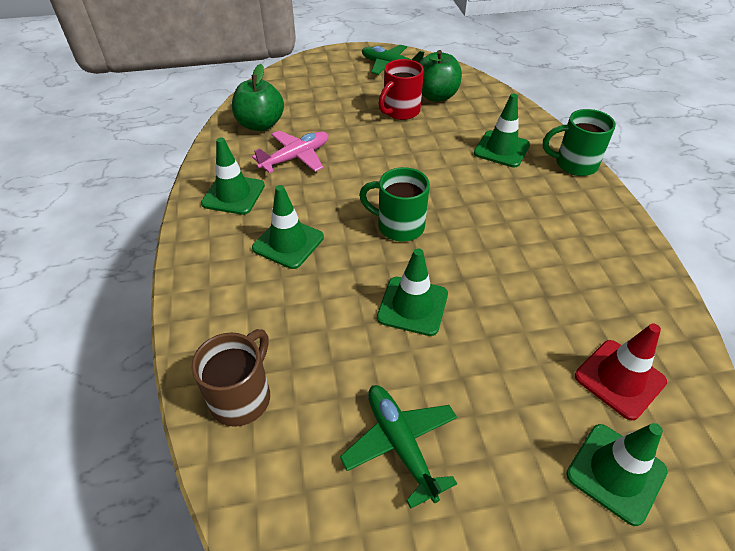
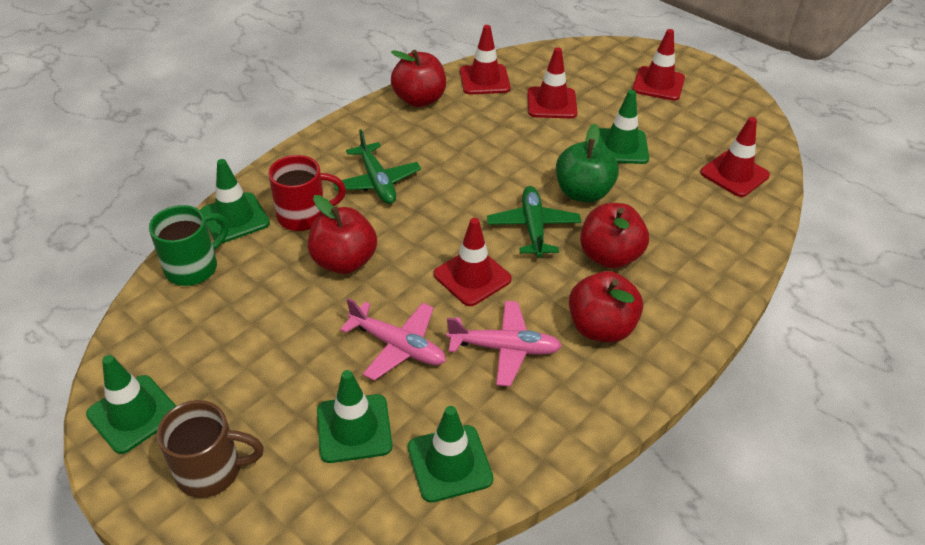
green apple: 2 -> 1
green mug: 2 -> 1
pink plane: 1 -> 2
red apple: 0 -> 4
red traffic cone: 1 -> 5

